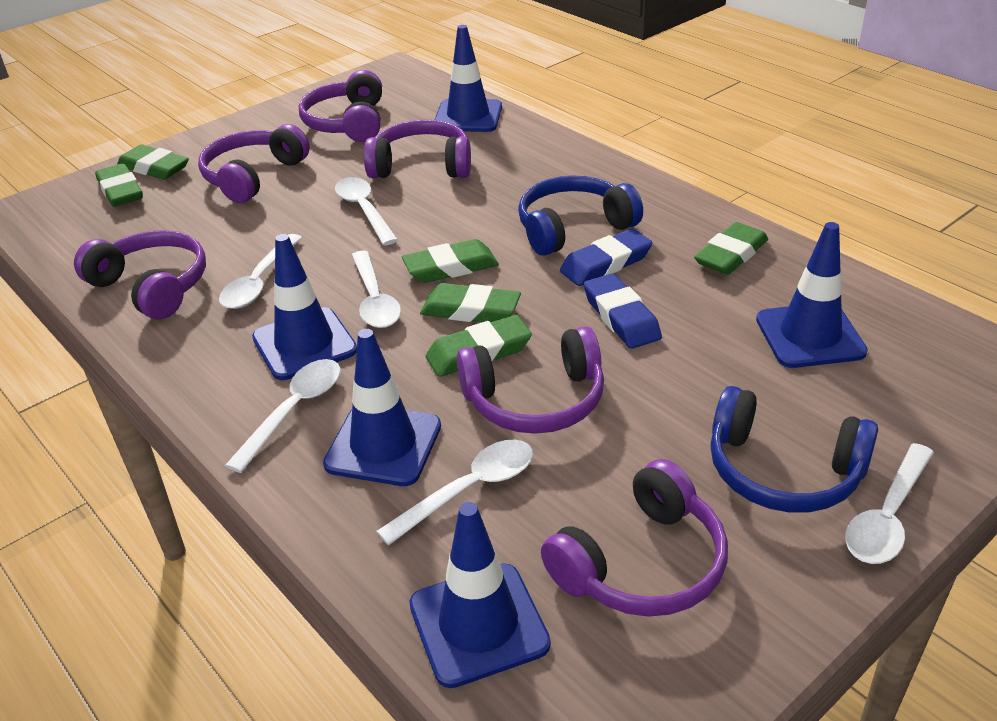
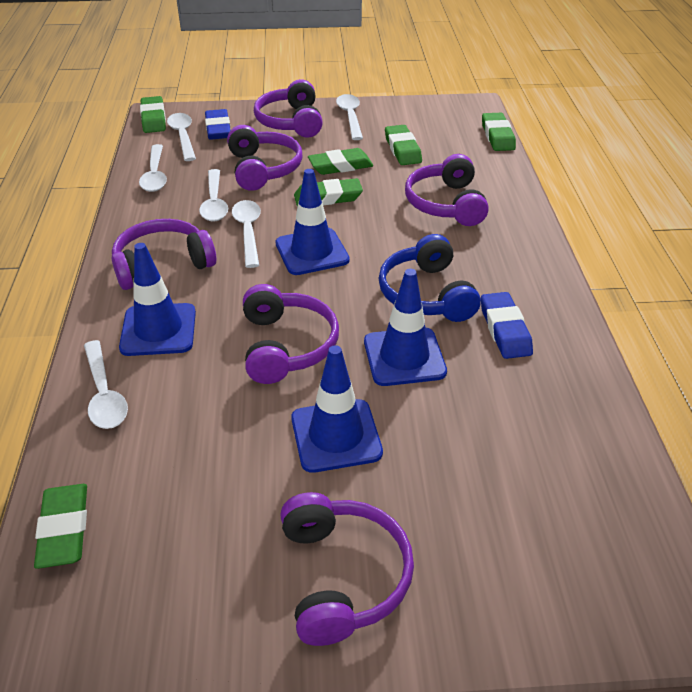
blue headphones: 2 -> 1
blue traffic cone: 5 -> 4

